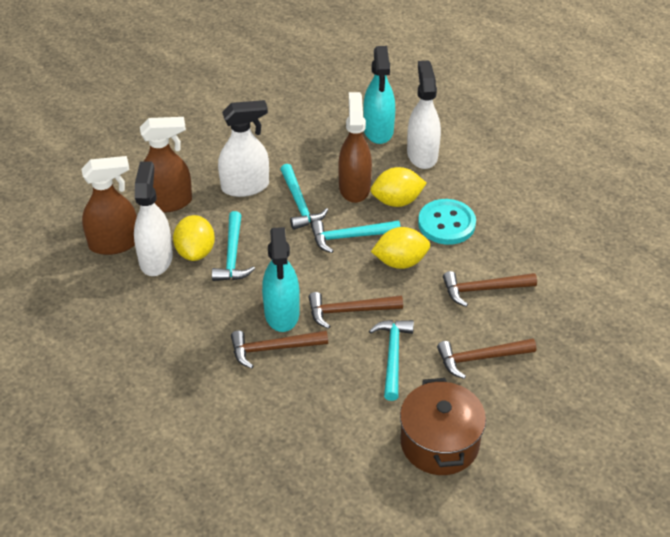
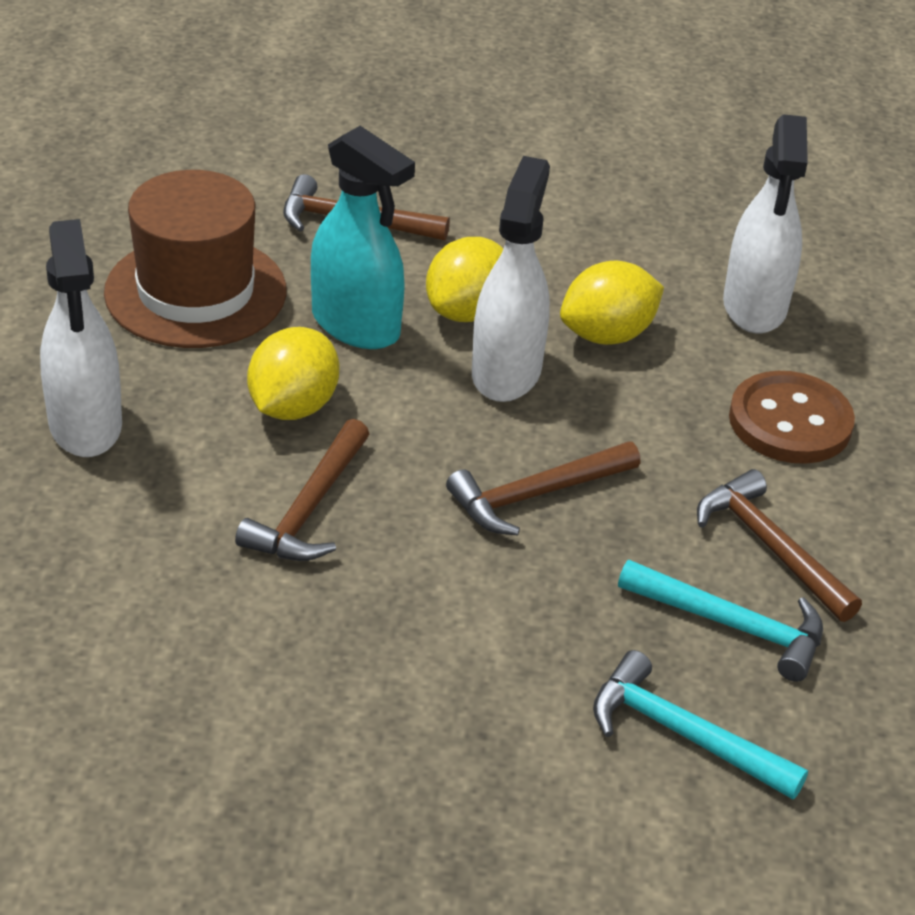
brown button: 0 -> 1
brown hat: 0 -> 1
brown pot: 1 -> 0
brown spray bottle: 3 -> 0
turquoise button: 1 -> 0
turquoise hammer: 4 -> 2
turquoise spray bottle: 2 -> 1

